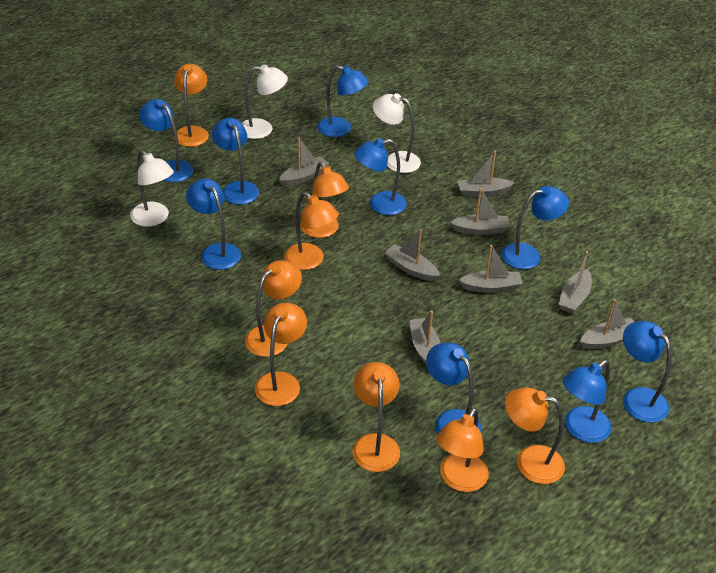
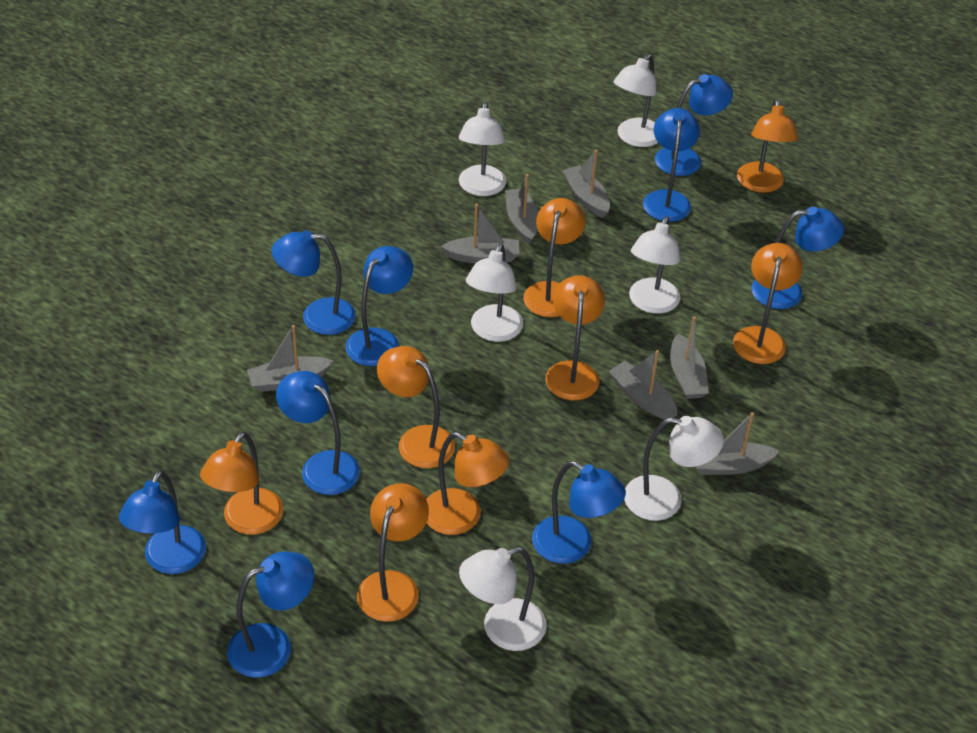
grey boat: 8 -> 7
white lamp: 3 -> 6

